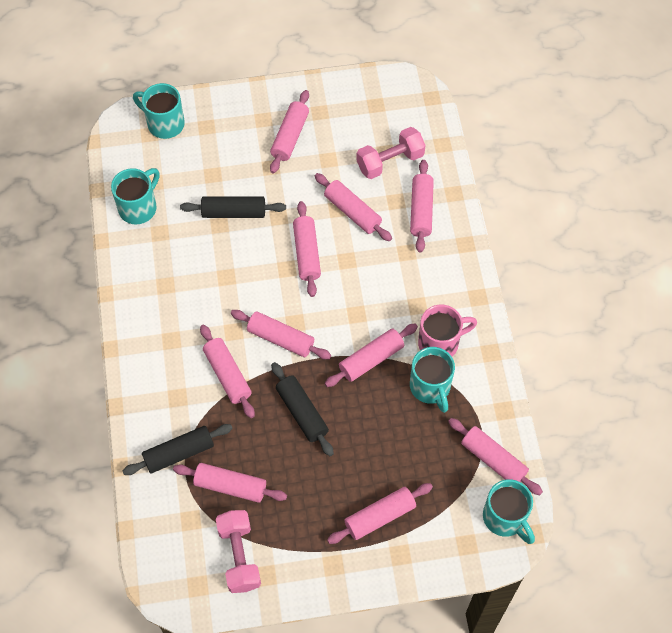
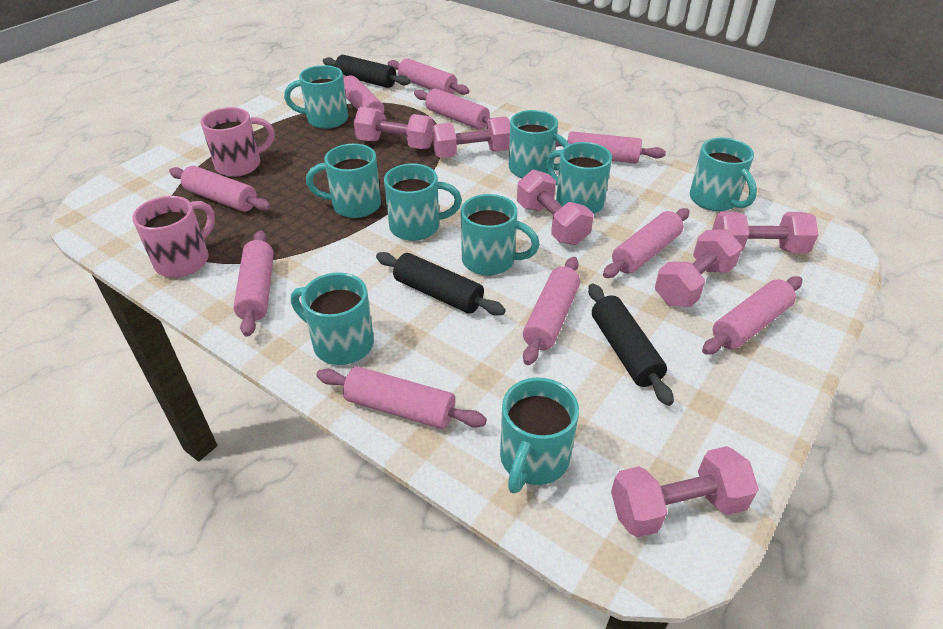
pink dumbbell: 2 -> 6
pink mug: 1 -> 2
turquoise mug: 4 -> 9

